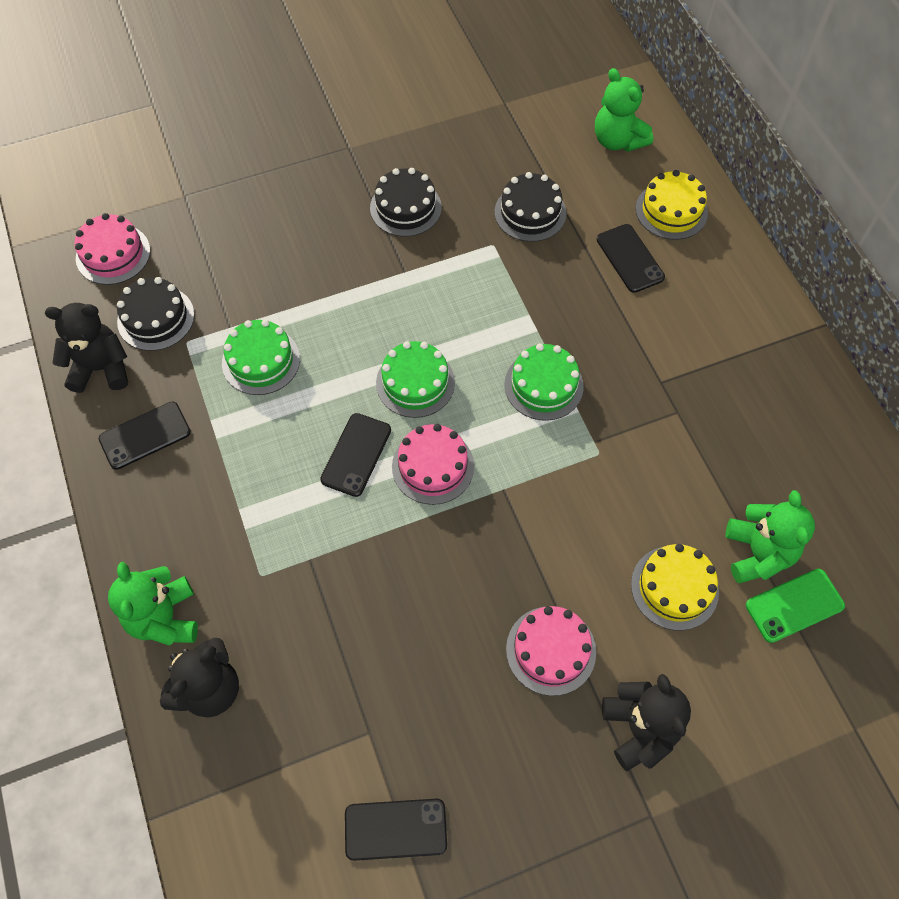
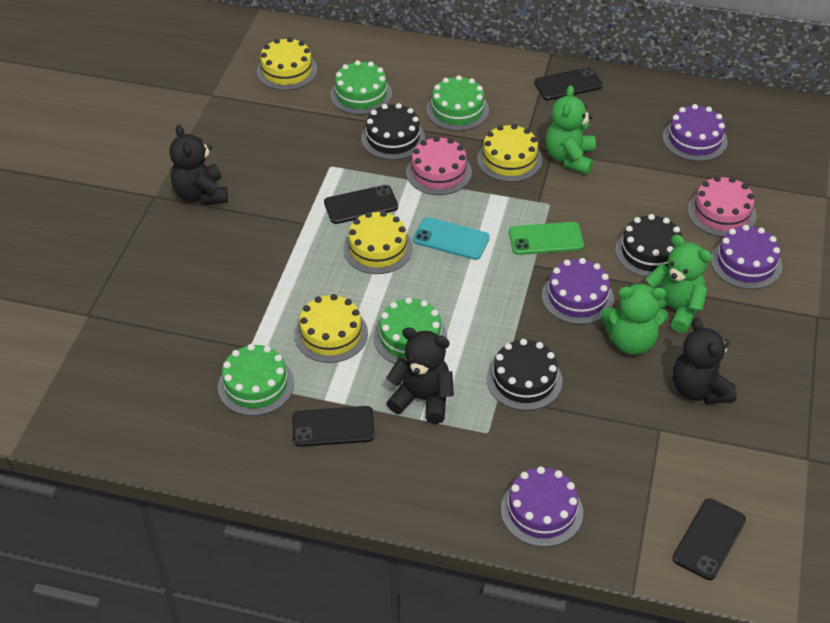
green cake: 3 -> 4
pink cake: 3 -> 2
purple cake: 0 -> 4
turquoise phone: 0 -> 1
yellow cake: 2 -> 4

